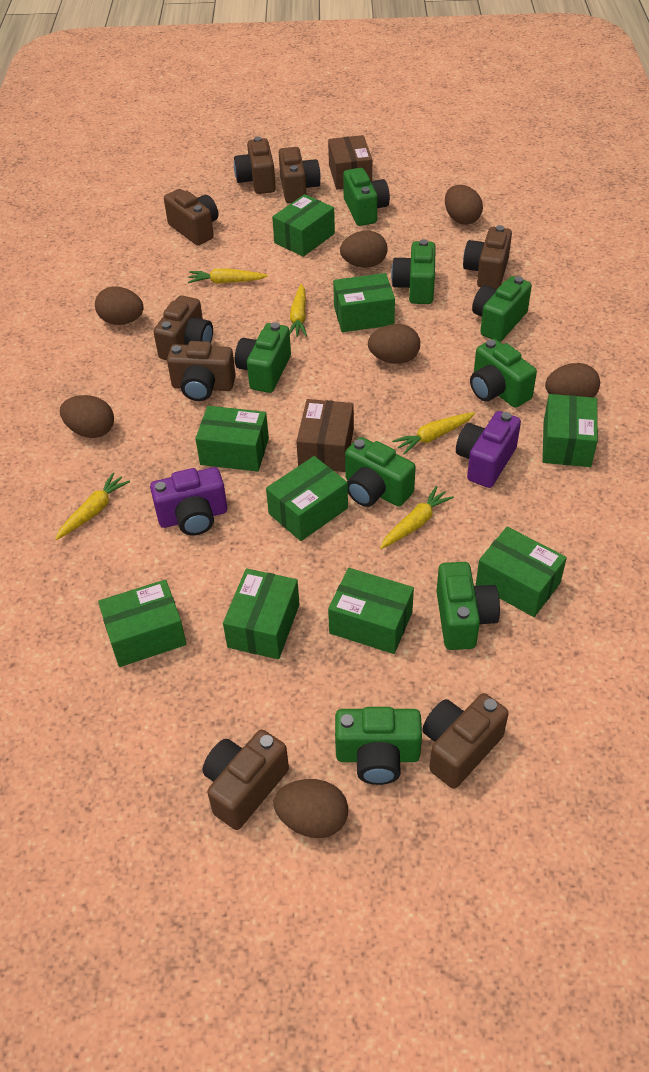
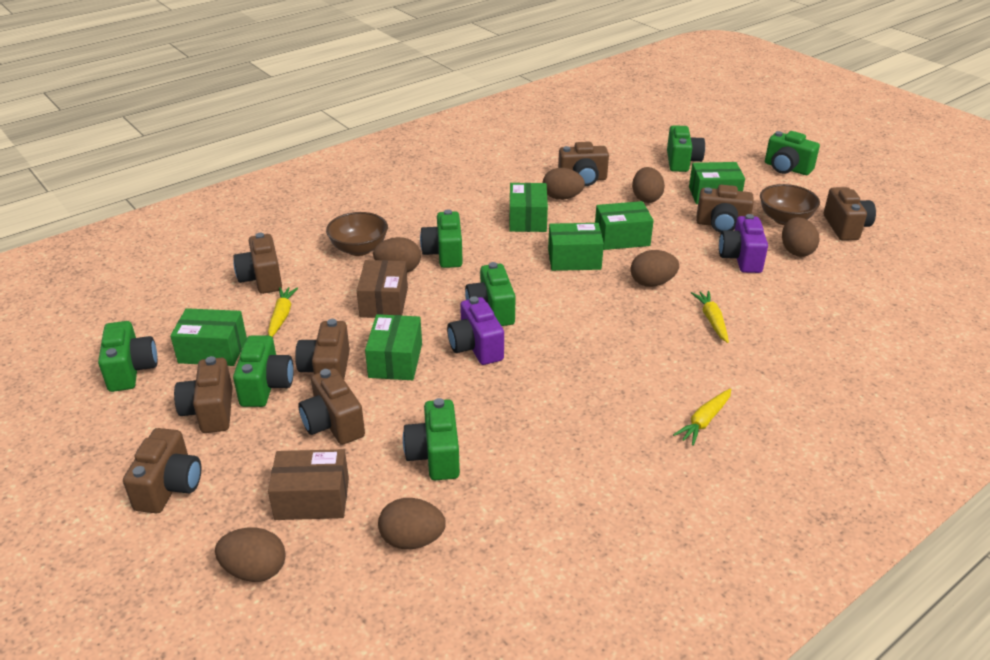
brown bowl: 0 -> 2
green box: 9 -> 6
green camera: 8 -> 7
yellow carrot: 5 -> 3

